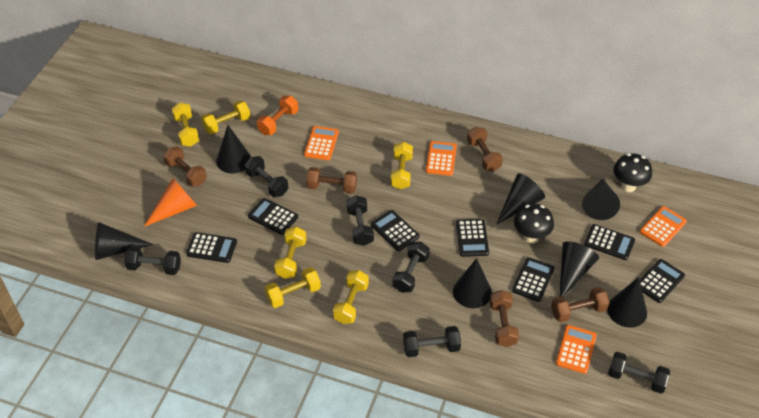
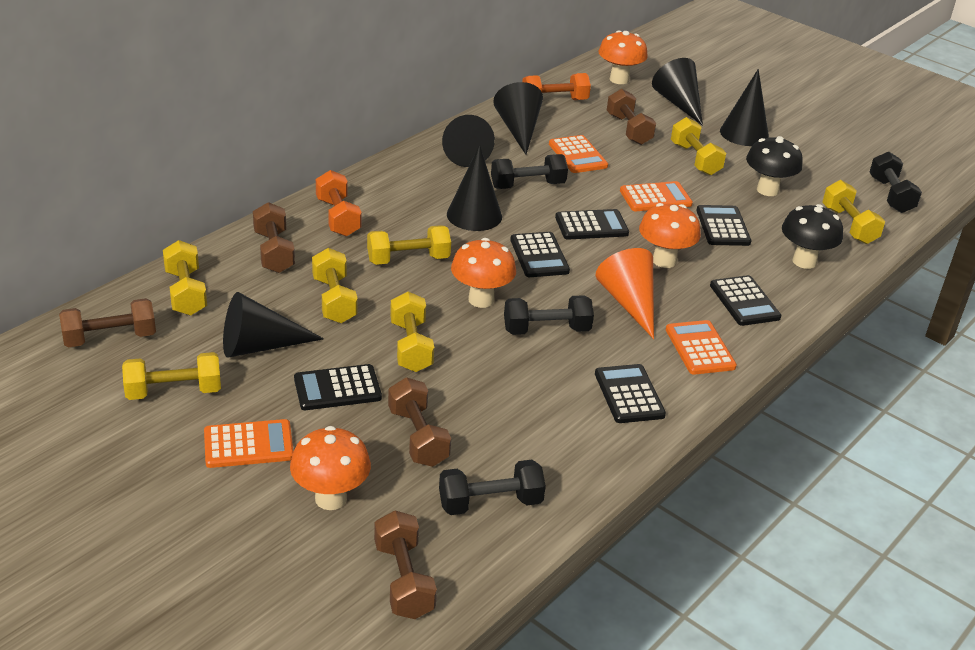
black calculator: 7 -> 6
black cone: 7 -> 6
black dumbbell: 6 -> 4
orange dumbbell: 1 -> 2
orange mushroom: 0 -> 4
yellow dumbbell: 6 -> 7

